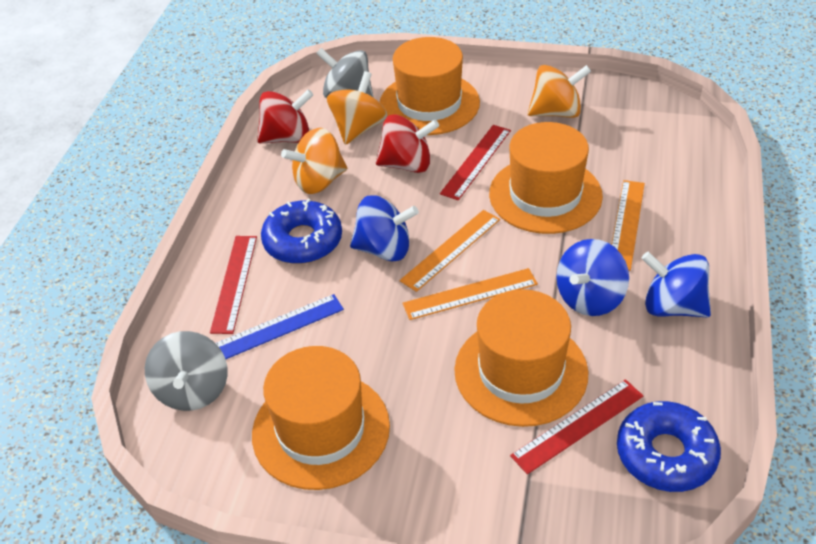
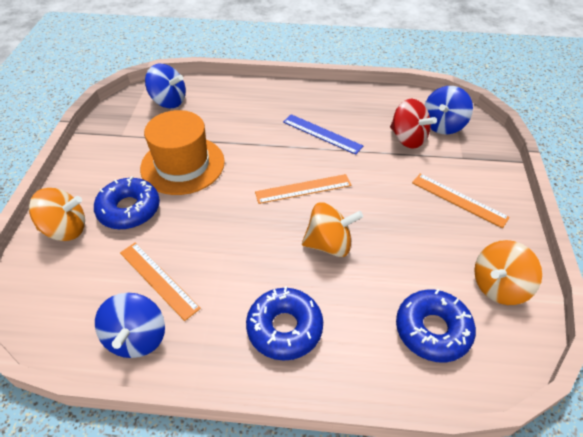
blue donut: 2 -> 3
grey spinning top: 2 -> 0
orange hat: 4 -> 1
red ruler: 3 -> 0
red spinning top: 2 -> 1

